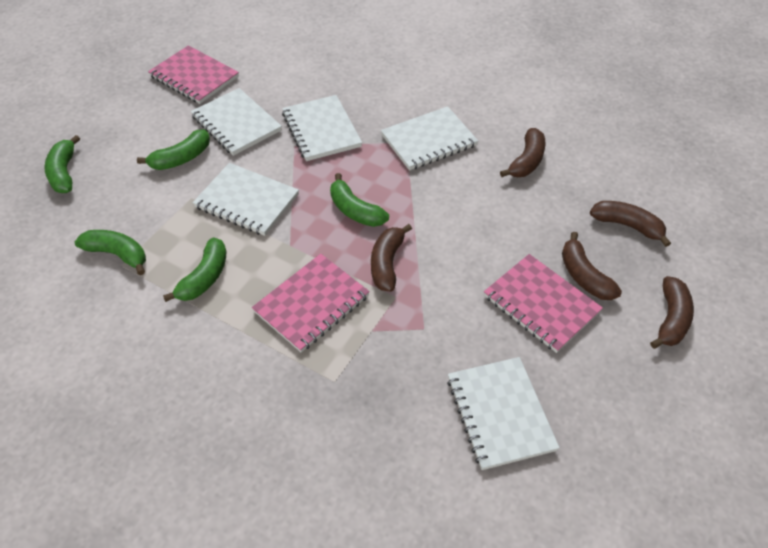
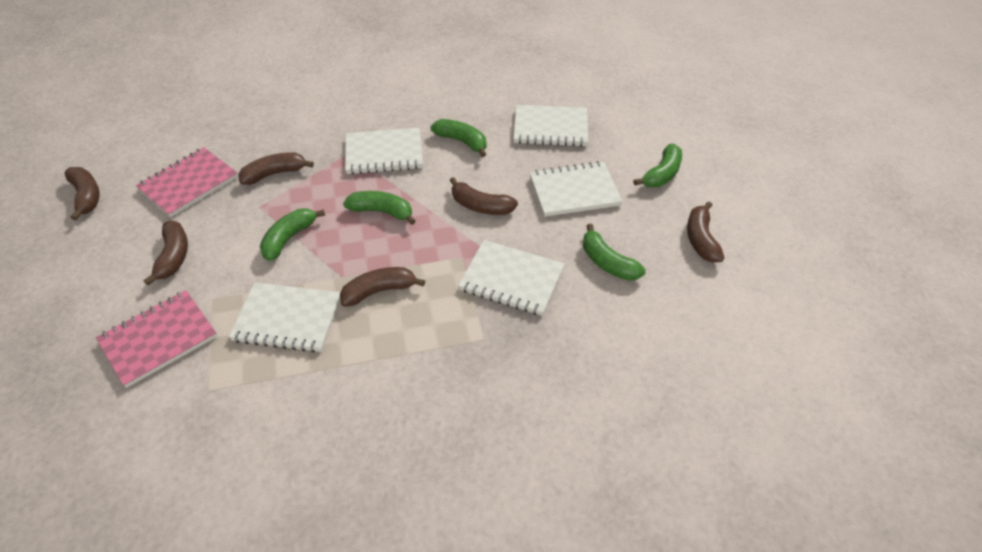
brown banana: 5 -> 6
pink notebook: 3 -> 2

